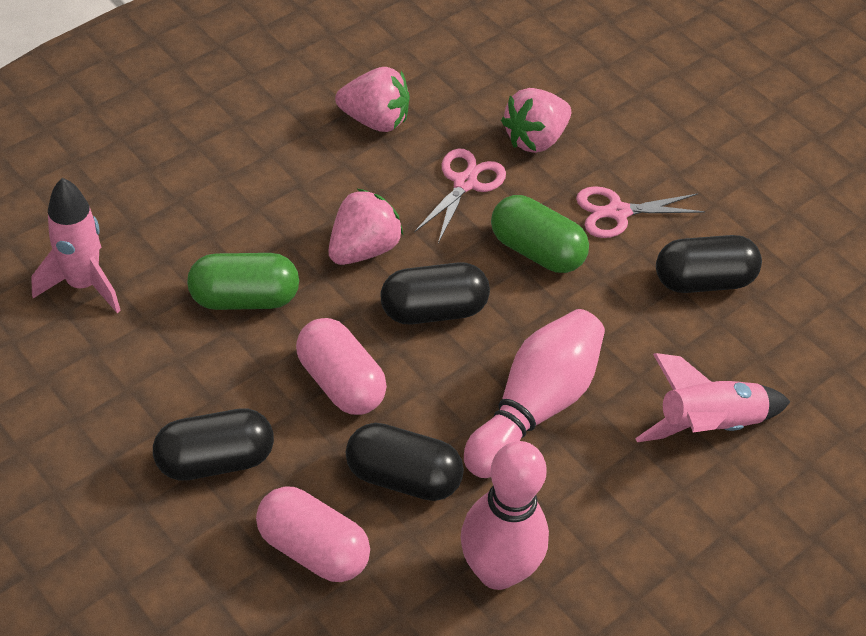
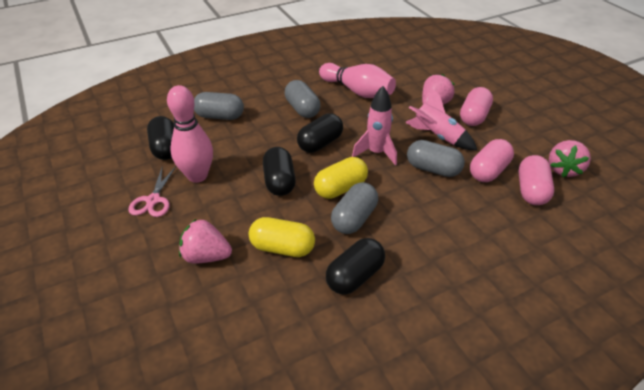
green capsule: 2 -> 0
grey capsule: 0 -> 4
pink capsule: 2 -> 3
pink scissors: 2 -> 1
yellow capsule: 0 -> 2

